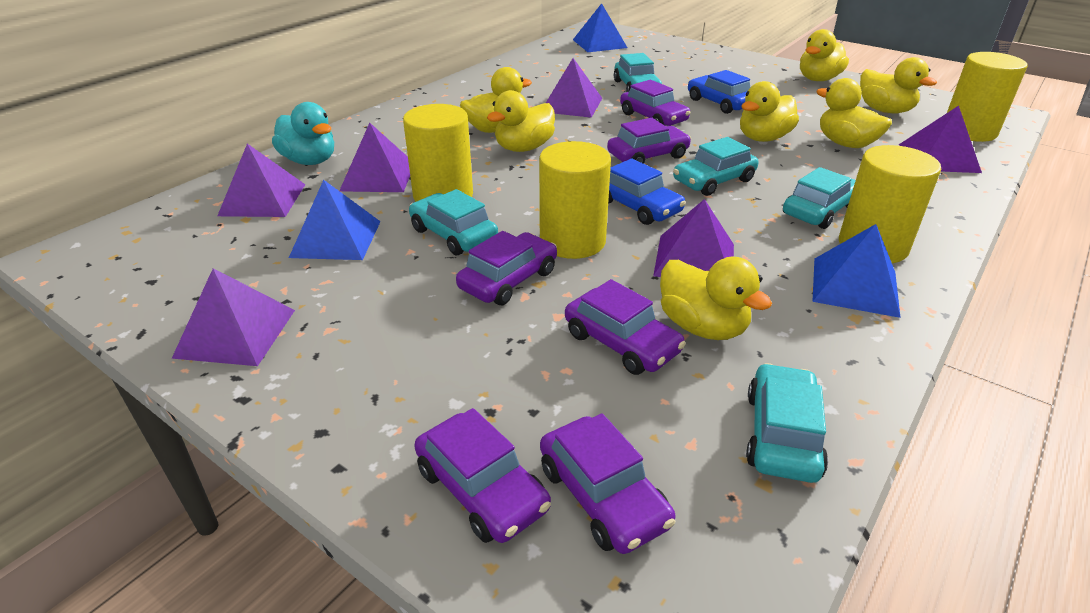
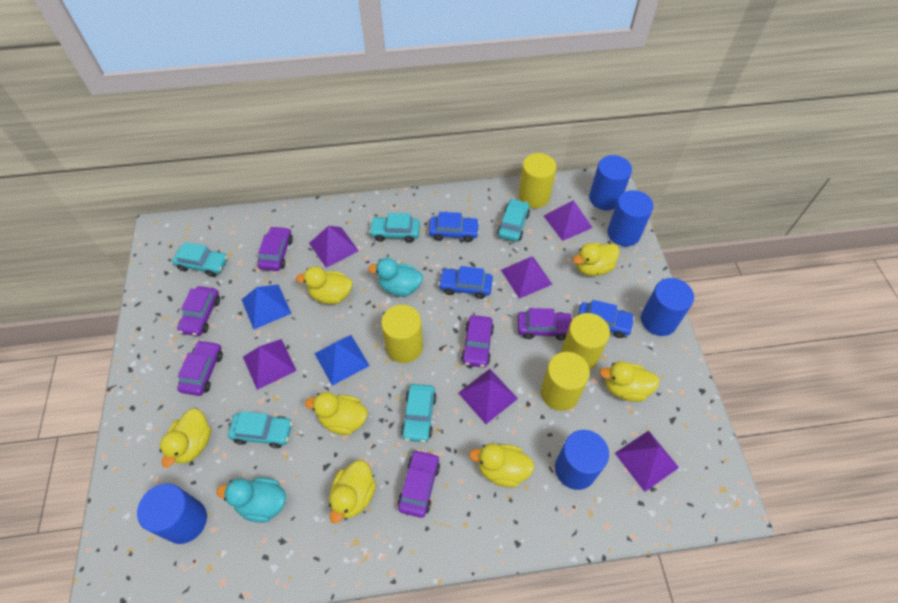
blue car: 2 -> 3
blue cylinder: 0 -> 5
blue pyramid: 3 -> 2
turquoise duck: 1 -> 2

